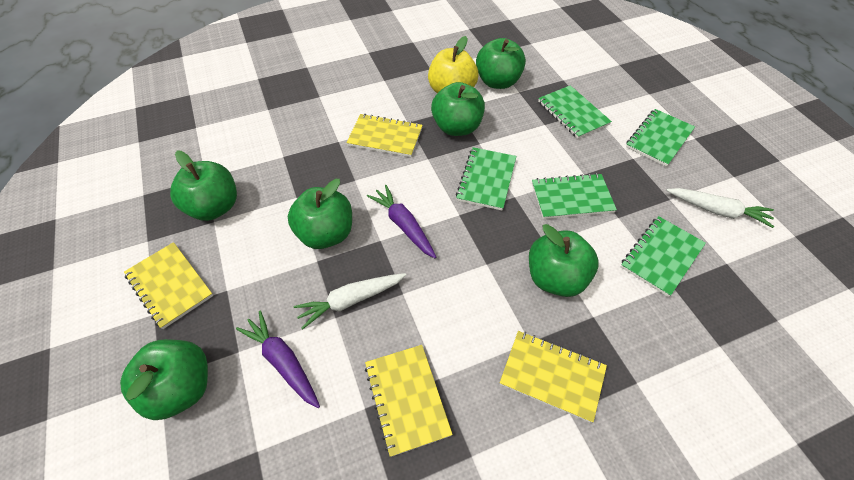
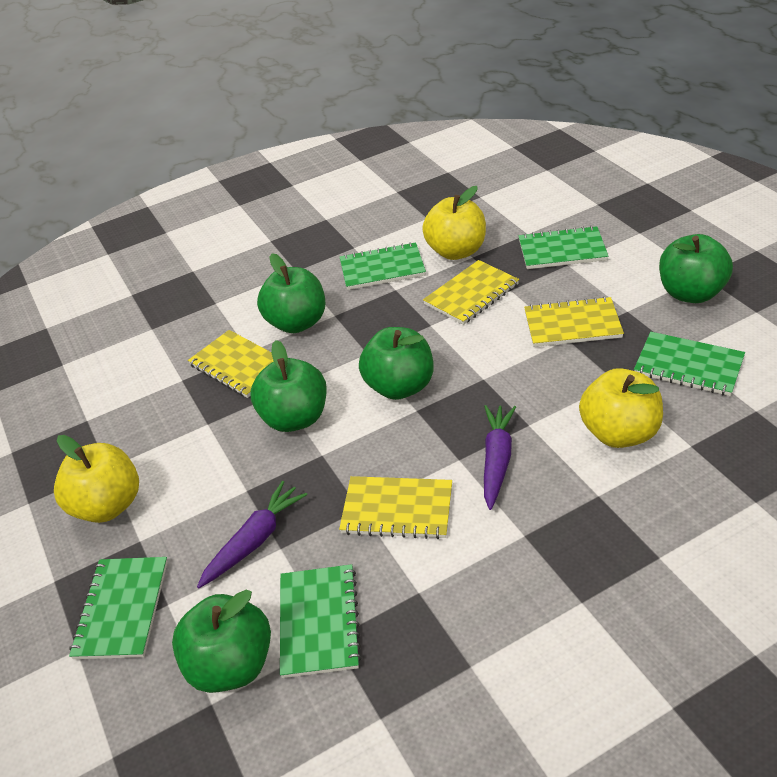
green apple: 6 -> 5
white carrot: 2 -> 0
yellow apple: 1 -> 3

